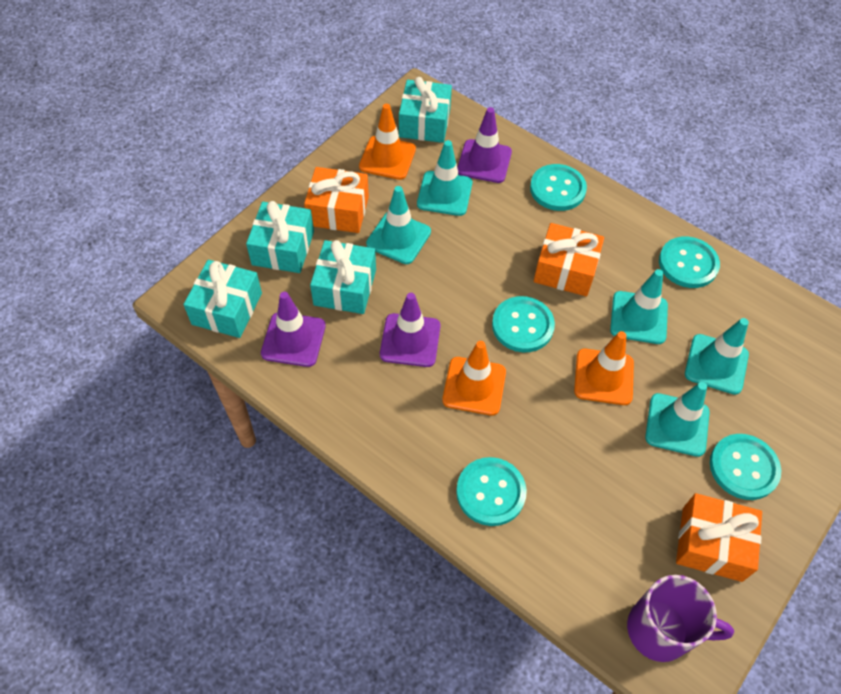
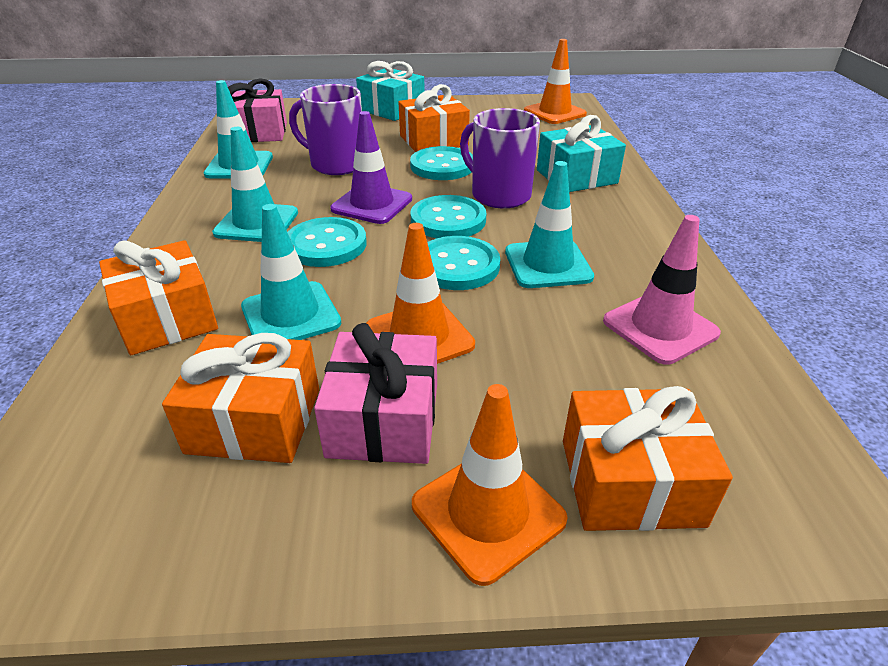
orange gift: 3 -> 4
pink gift: 0 -> 2
pink traffic cone: 0 -> 1
purple mug: 1 -> 2
purple traffic cone: 3 -> 1
turquoise button: 5 -> 4
turquoise gift: 4 -> 2
turquoise traffic cone: 5 -> 4

